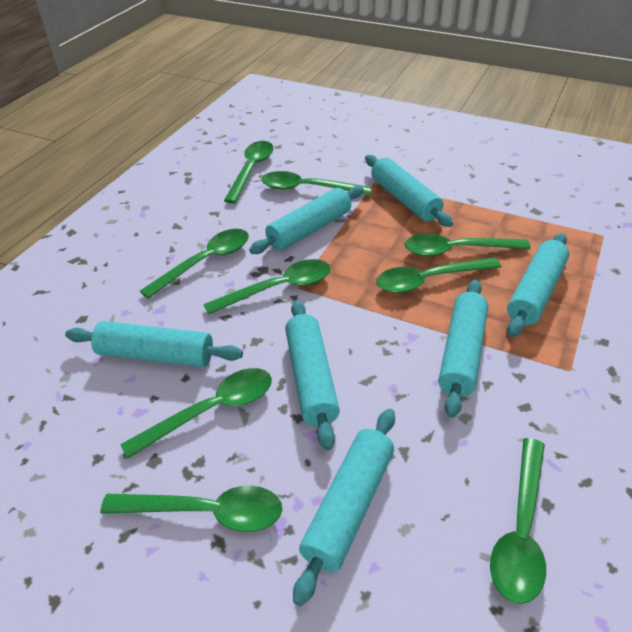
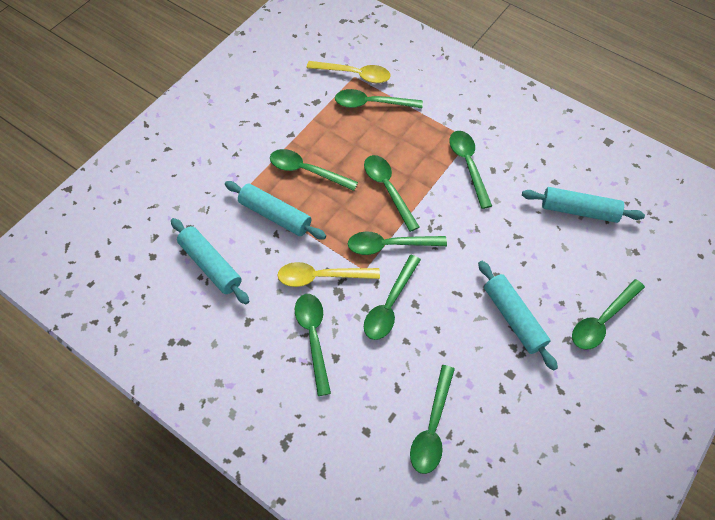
turquoise rolling pin: 7 -> 4
yellow spoon: 0 -> 2

